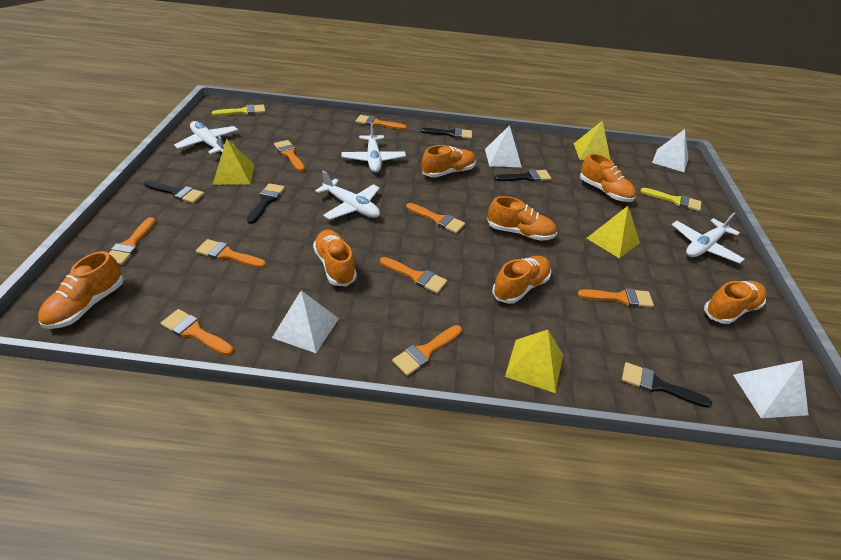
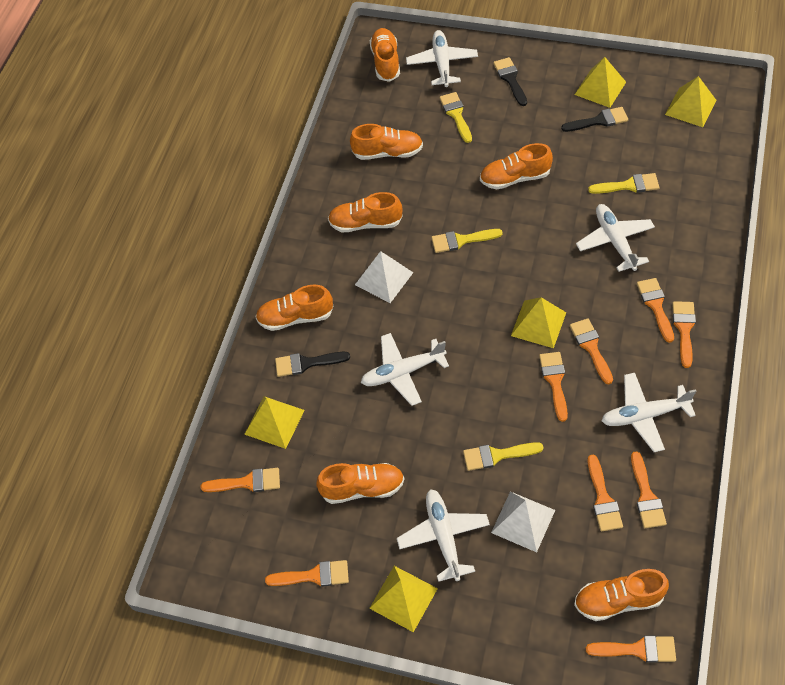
black brush: 5 -> 3
white plane: 4 -> 5
white pyramid: 4 -> 2
yellow brush: 2 -> 4
yellow pyramid: 4 -> 5

